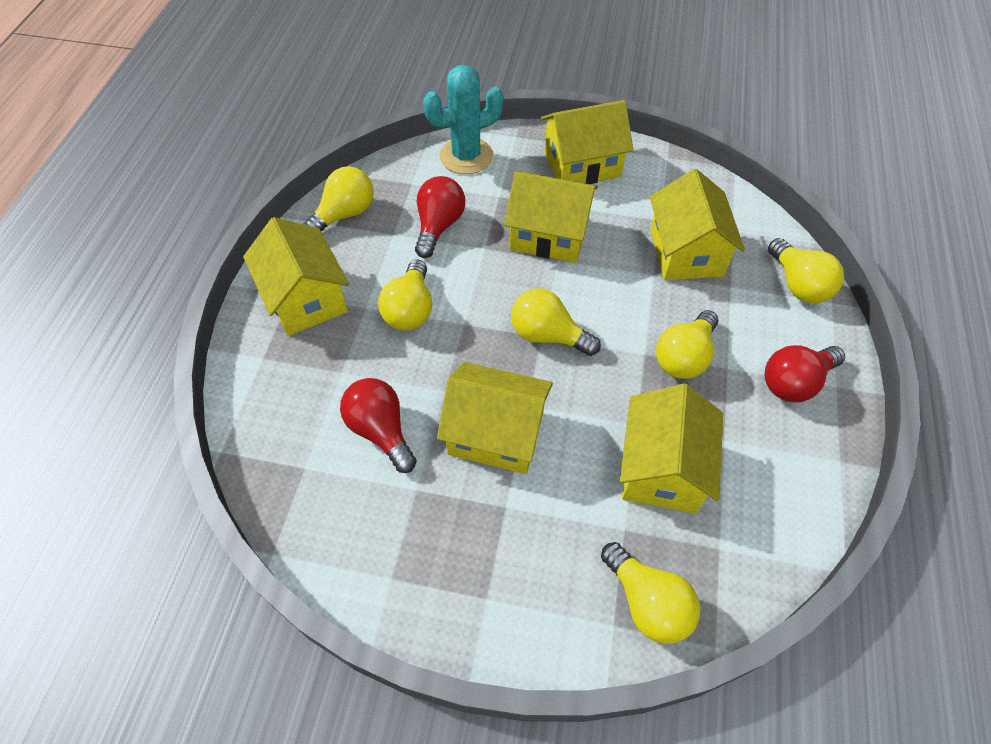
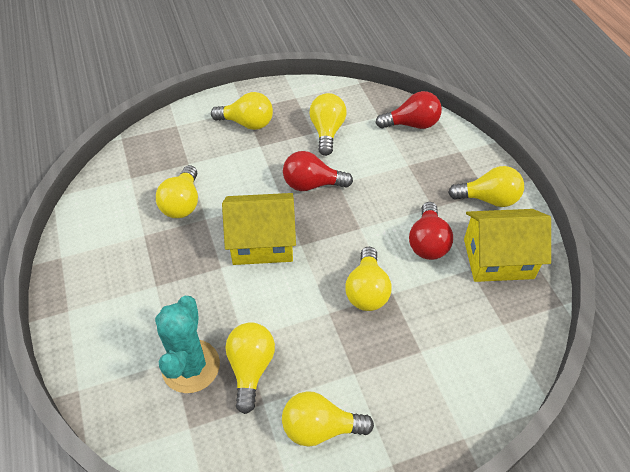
yellow house: 6 -> 2
yellow light bulb: 6 -> 7

